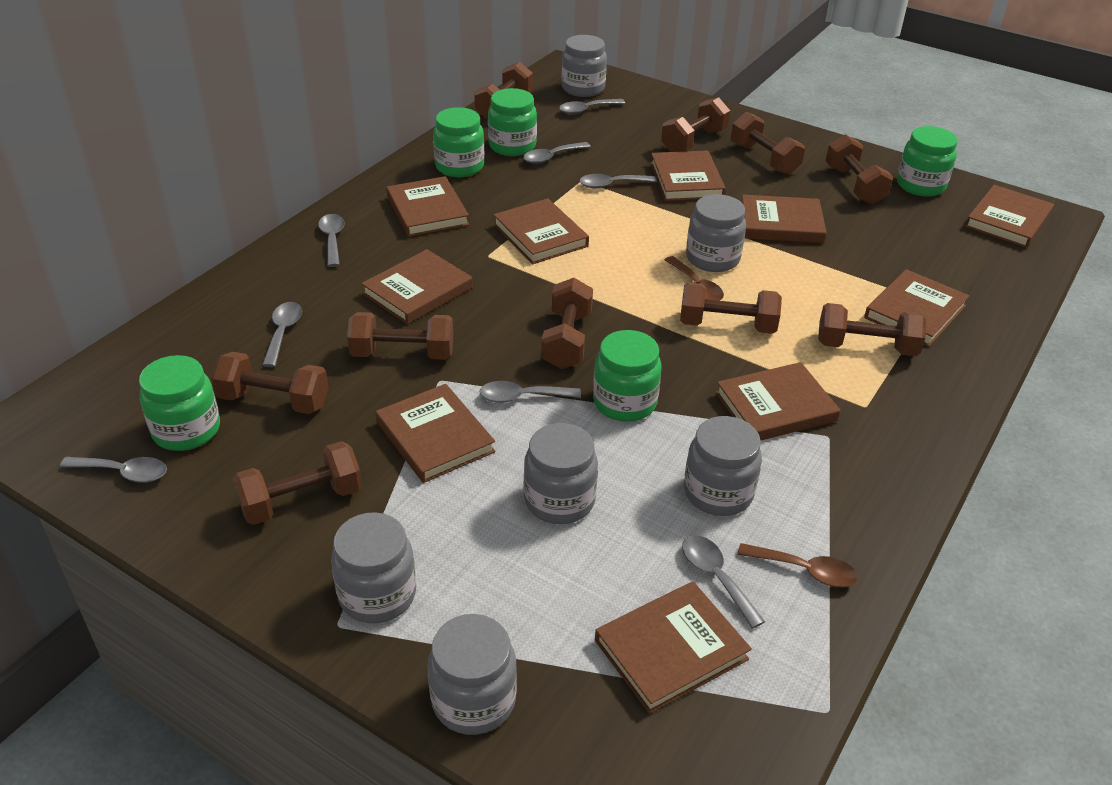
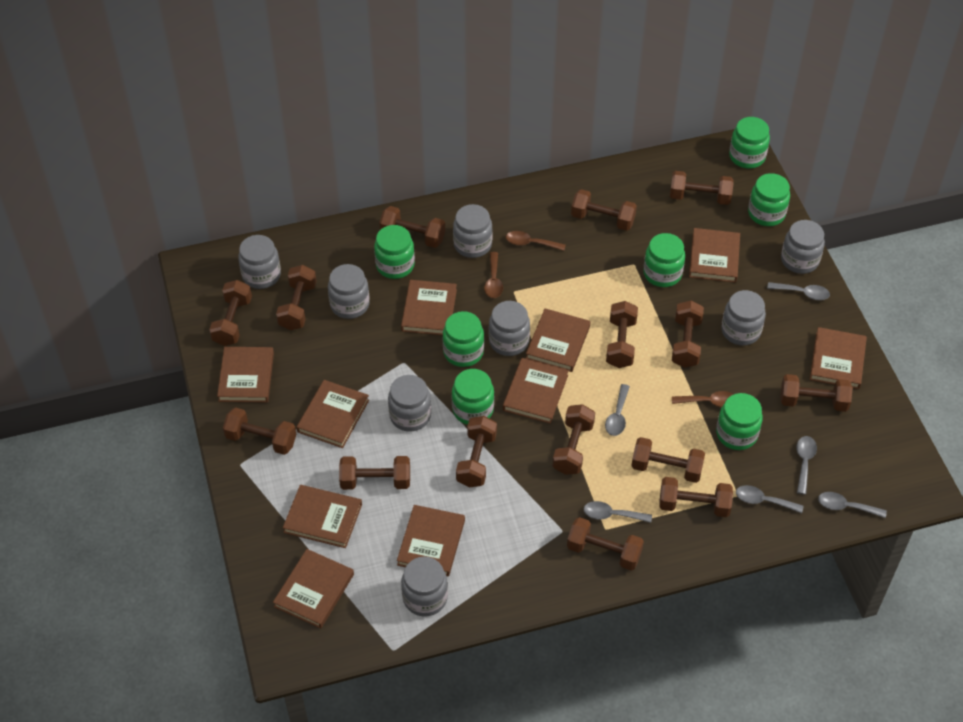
brown dumbbell: 10 -> 15
brown spoon: 2 -> 3
green jar: 5 -> 7
grey jar: 6 -> 8
grey spoon: 8 -> 6

